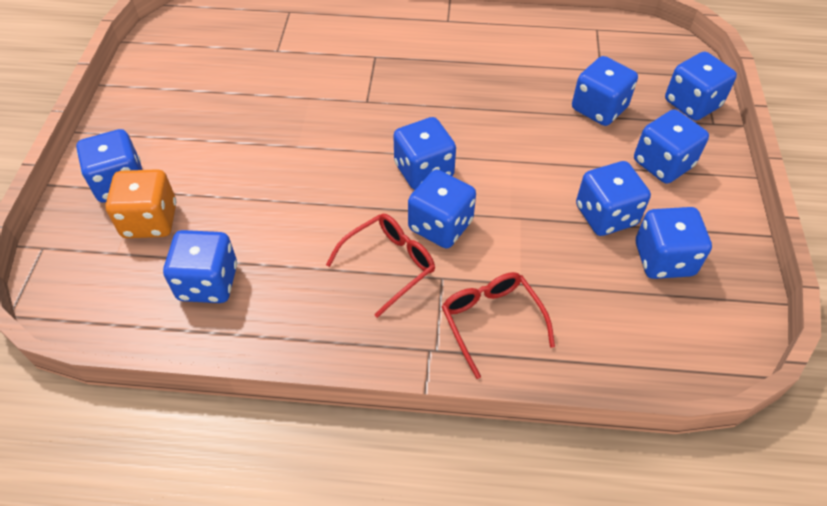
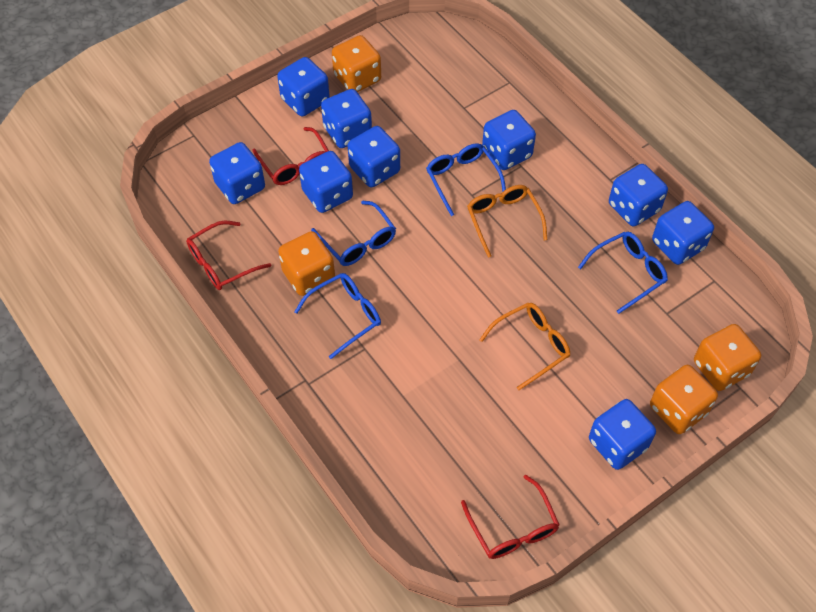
blue glasses: 0 -> 4
orange dice: 1 -> 4
orange glasses: 0 -> 2
red glasses: 2 -> 3

